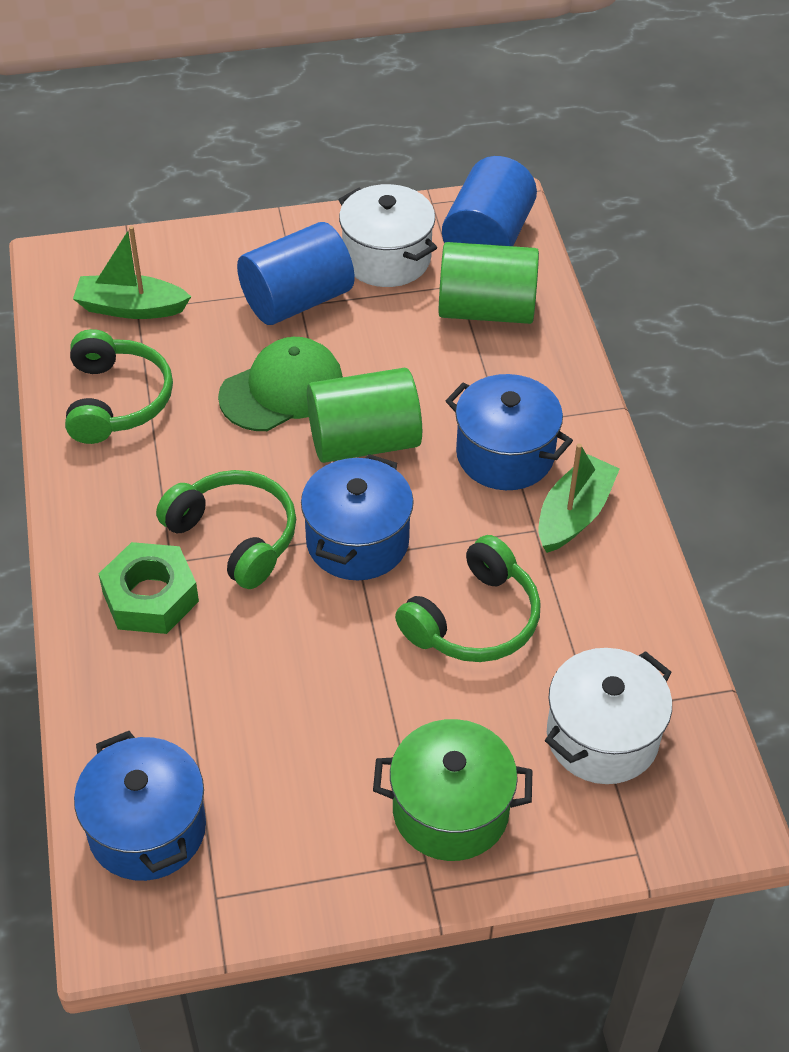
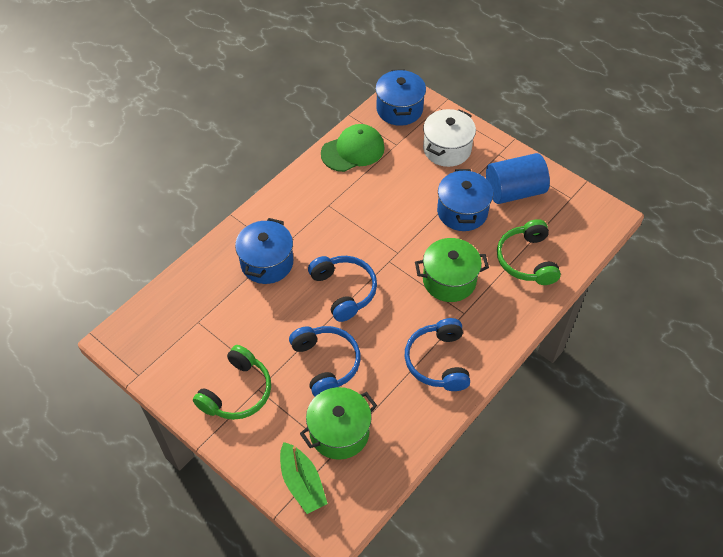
blue cylinder: 2 -> 1
blue headphones: 0 -> 3
green boat: 2 -> 1
green cylinder: 2 -> 0
green headphones: 3 -> 2
green nut: 1 -> 0
green pot: 1 -> 2
white pot: 2 -> 1

